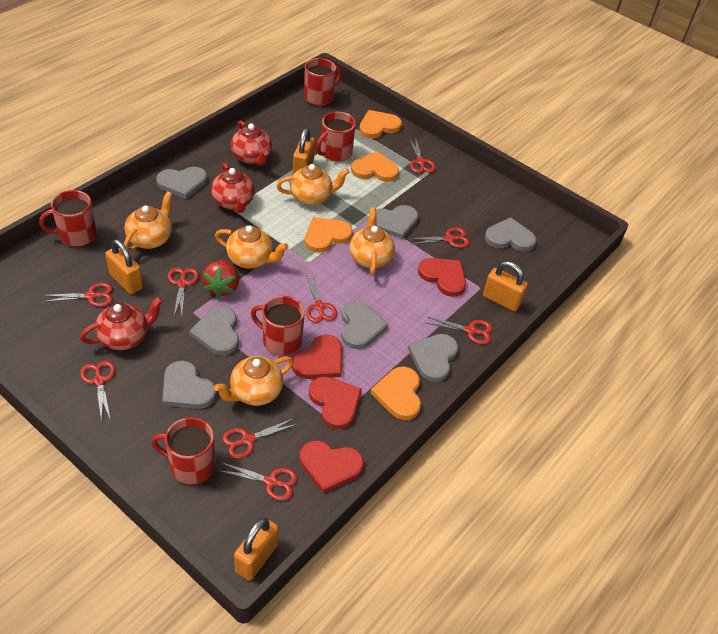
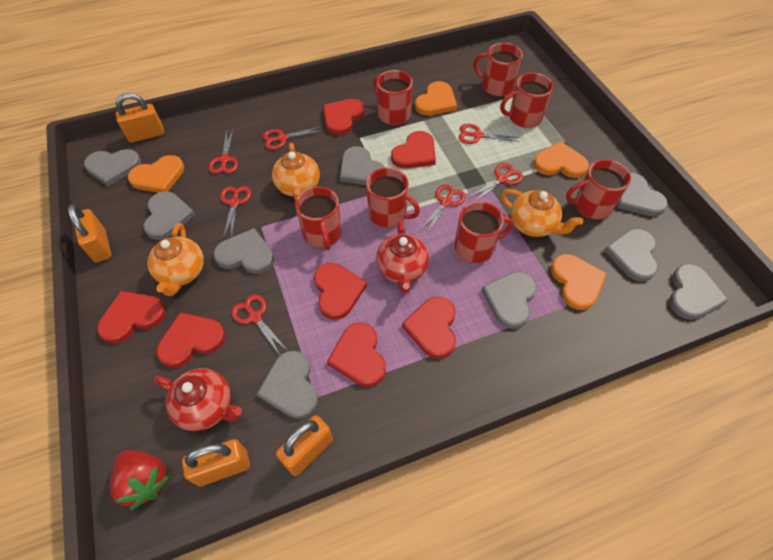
grey heart: 7 -> 9
orange teapot: 5 -> 3
red heart: 4 -> 7
red mug: 5 -> 7
red scissors: 9 -> 7
red teapot: 3 -> 2

